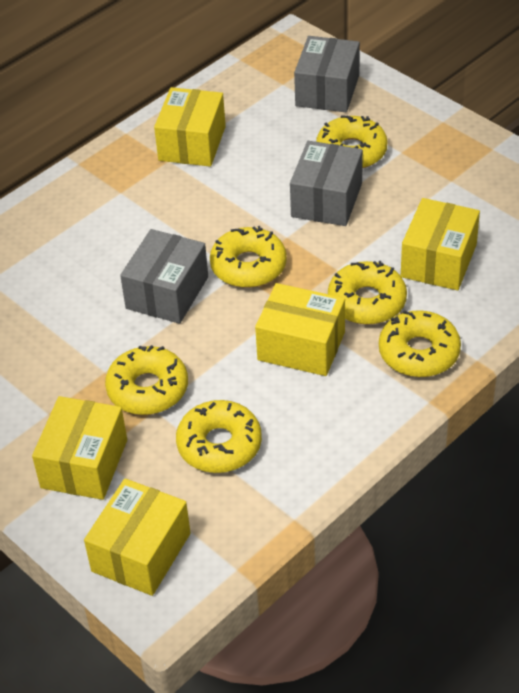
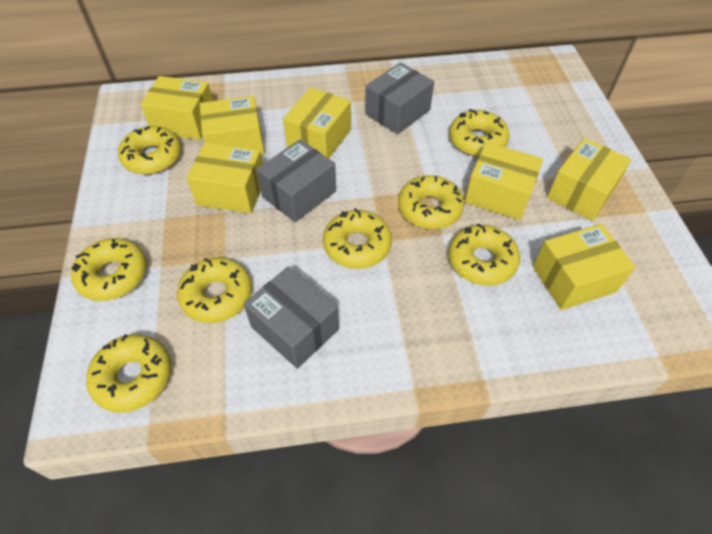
yellow box: 5 -> 7
yellow donut: 6 -> 8

